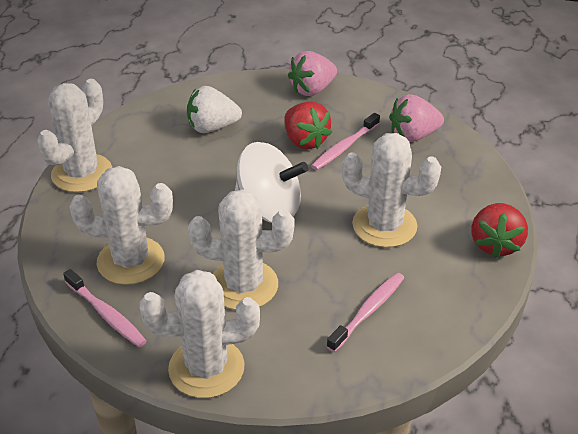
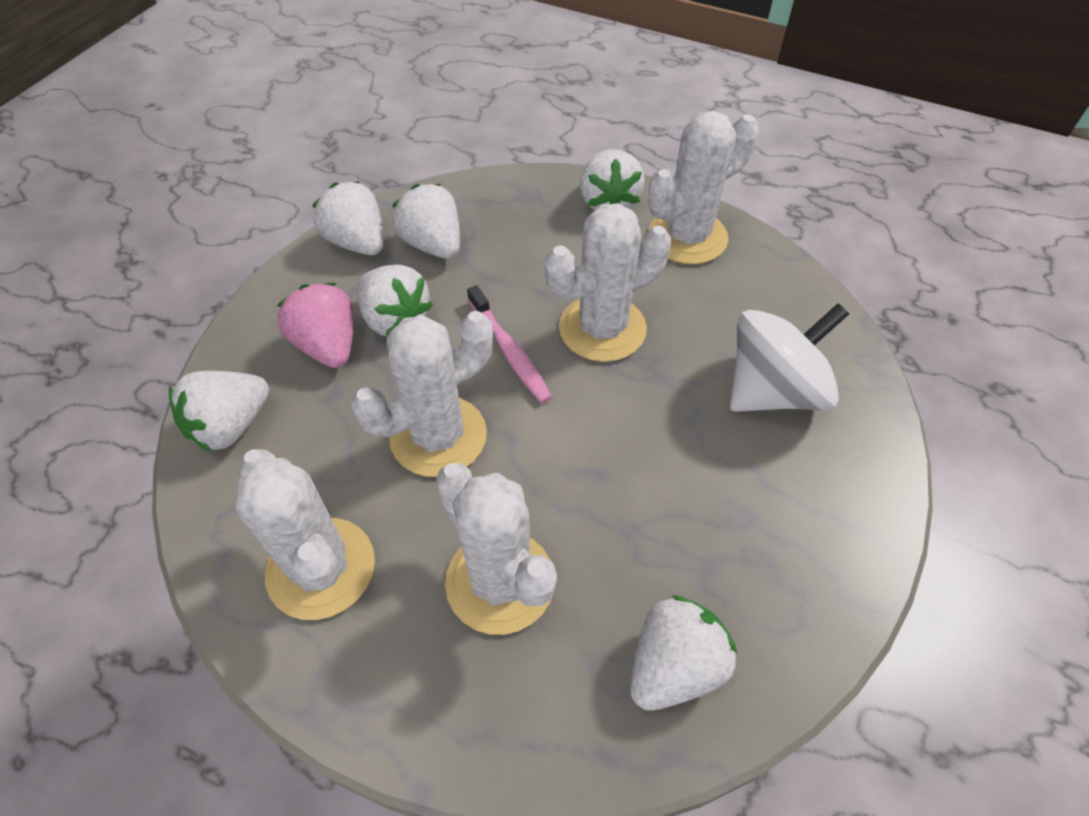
pink strawberry: 2 -> 1
pink toothbrush: 3 -> 1
red strawberry: 2 -> 0
white strawberry: 1 -> 6

